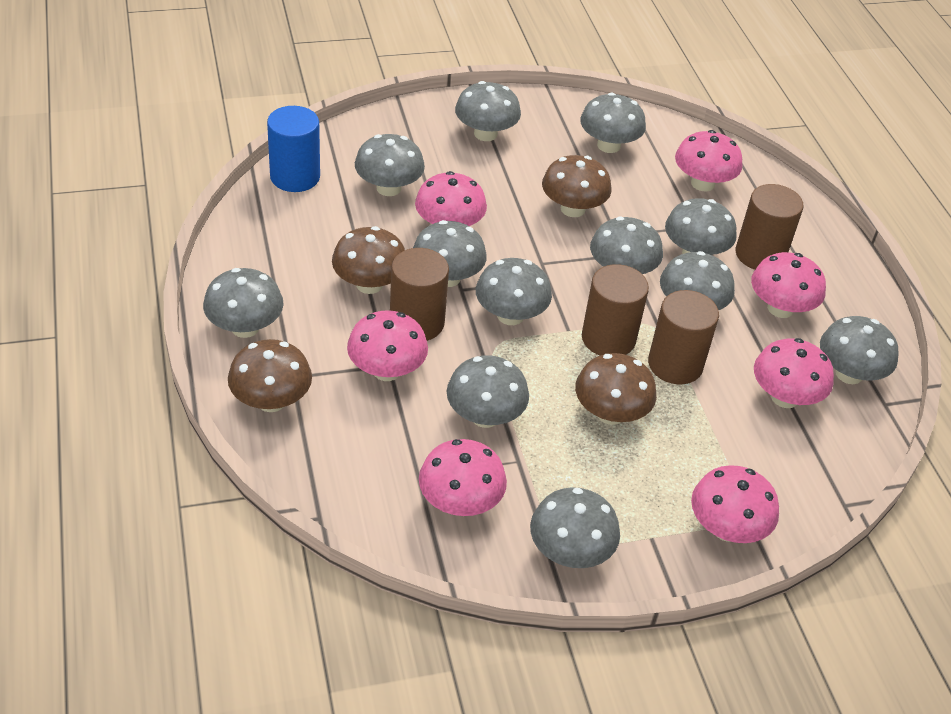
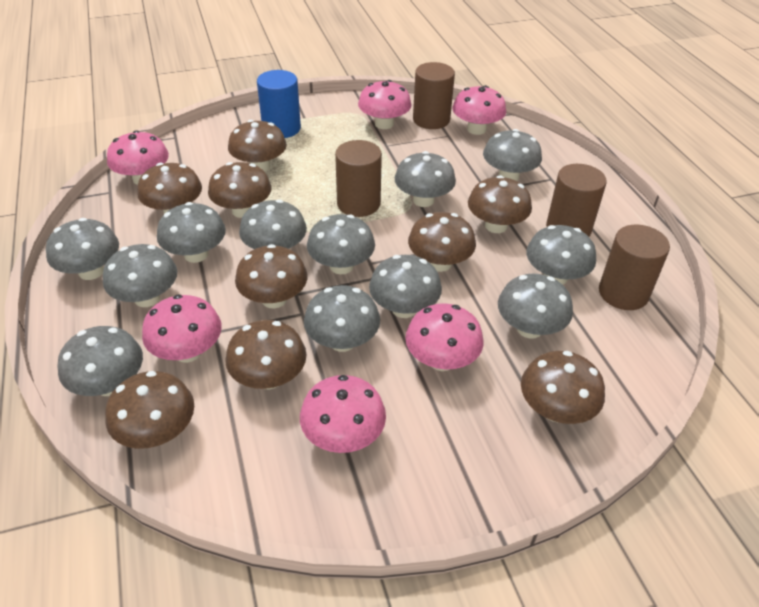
brown mushroom: 4 -> 9
pink mushroom: 7 -> 6

